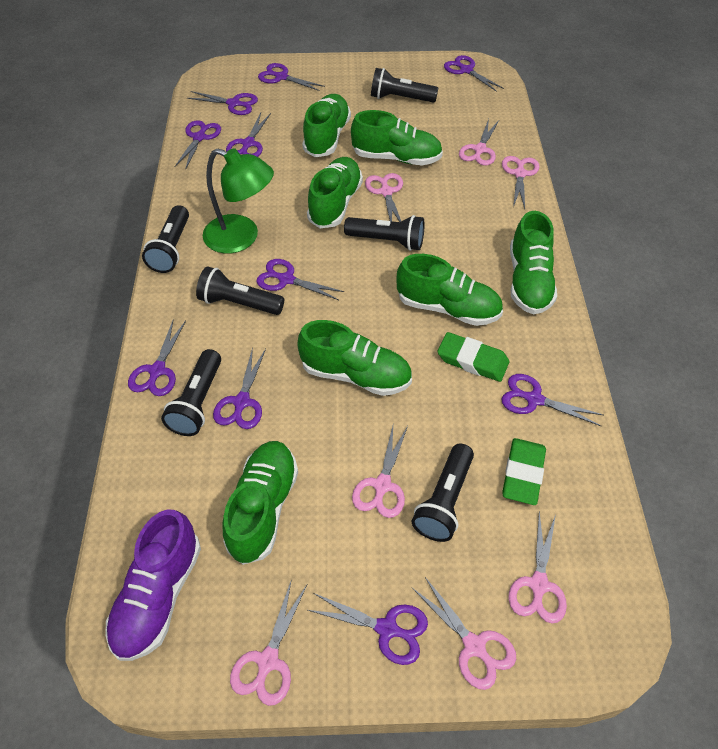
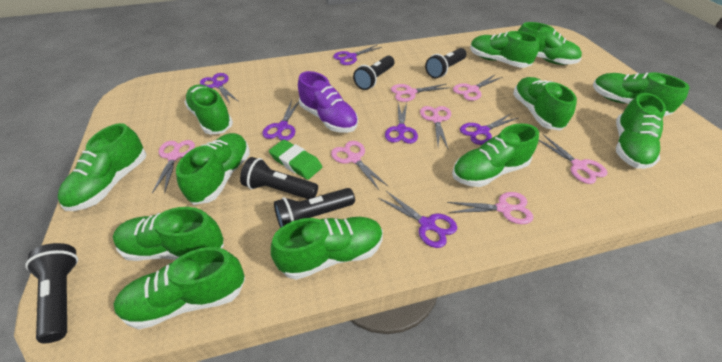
black flashlight: 6 -> 5
green eraser: 2 -> 1
green lamp: 1 -> 0
green shoe: 7 -> 12
purple scissors: 10 -> 6

